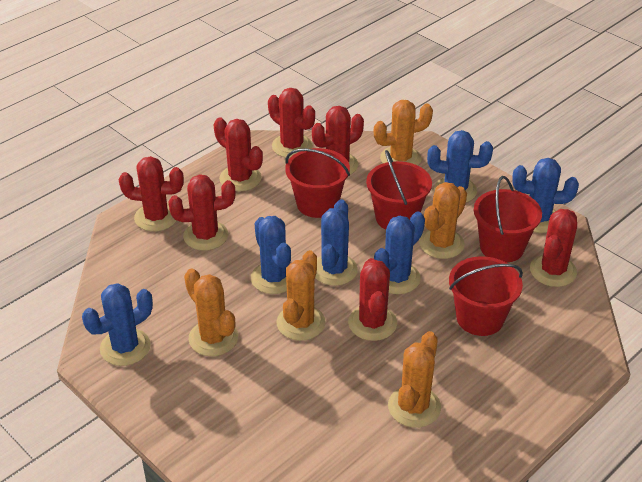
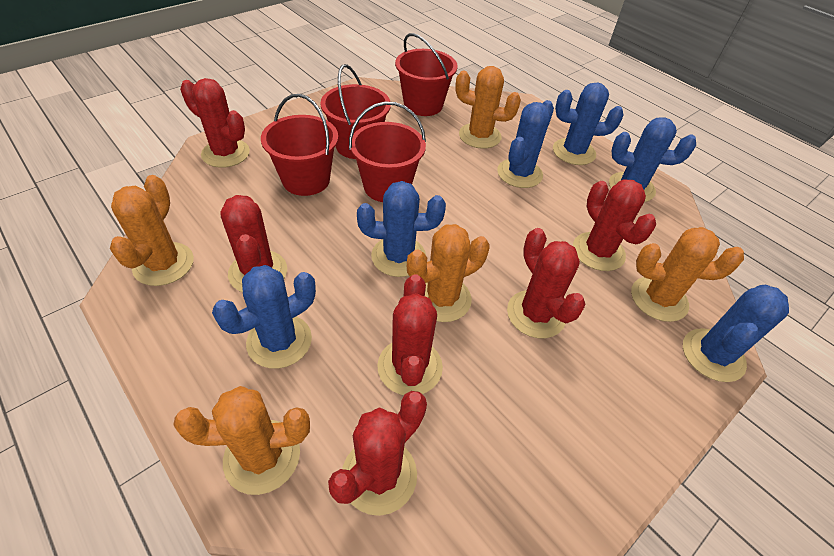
red cactus: 7 -> 6

